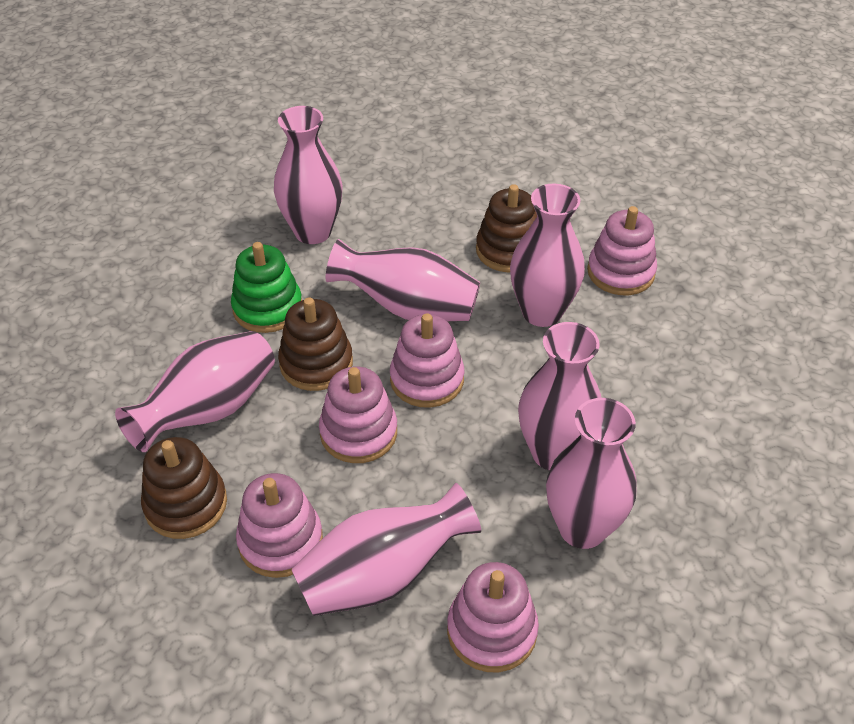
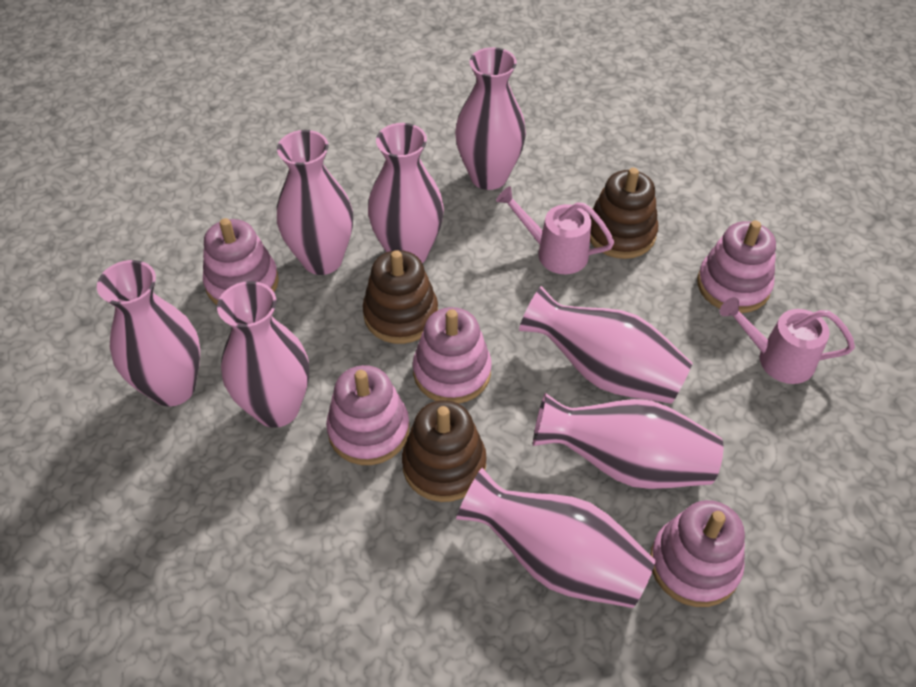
green stacking toy: 1 -> 0
pink vase: 7 -> 8
pink watering can: 0 -> 2

